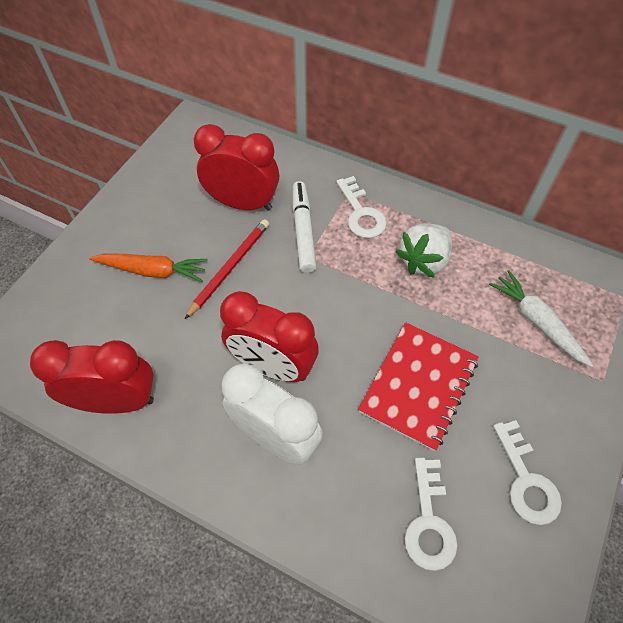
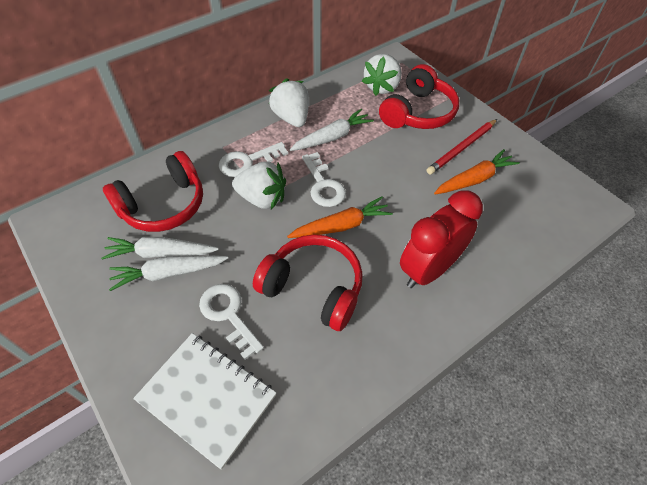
orange carrot: 1 -> 2
red clock: 3 -> 1
red headphones: 0 -> 3
red notebook: 1 -> 0
white carrot: 1 -> 3
white clock: 1 -> 0
white marker: 1 -> 0
white notebook: 0 -> 1
white strawberry: 1 -> 3

